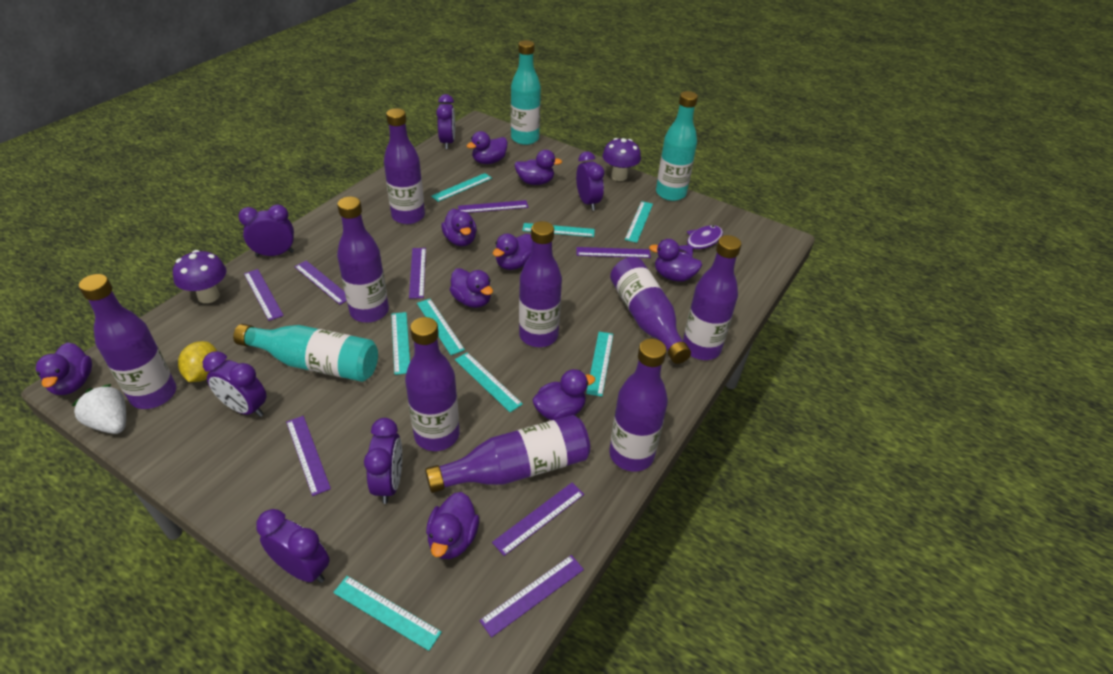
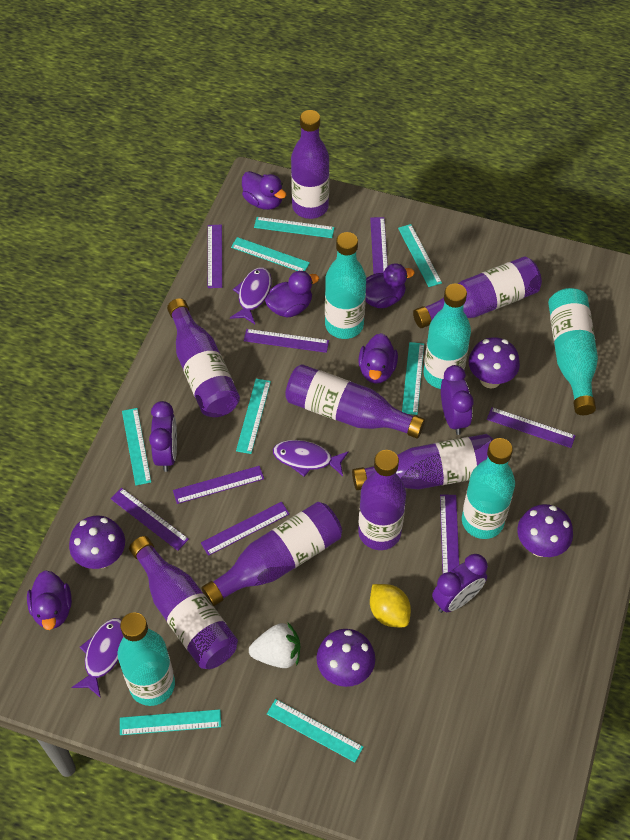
purple bottle: 9 -> 8
purple clock: 6 -> 3
purple duck: 9 -> 5
purple fish: 1 -> 3
purple mushroom: 2 -> 4
turquoise bottle: 3 -> 5

